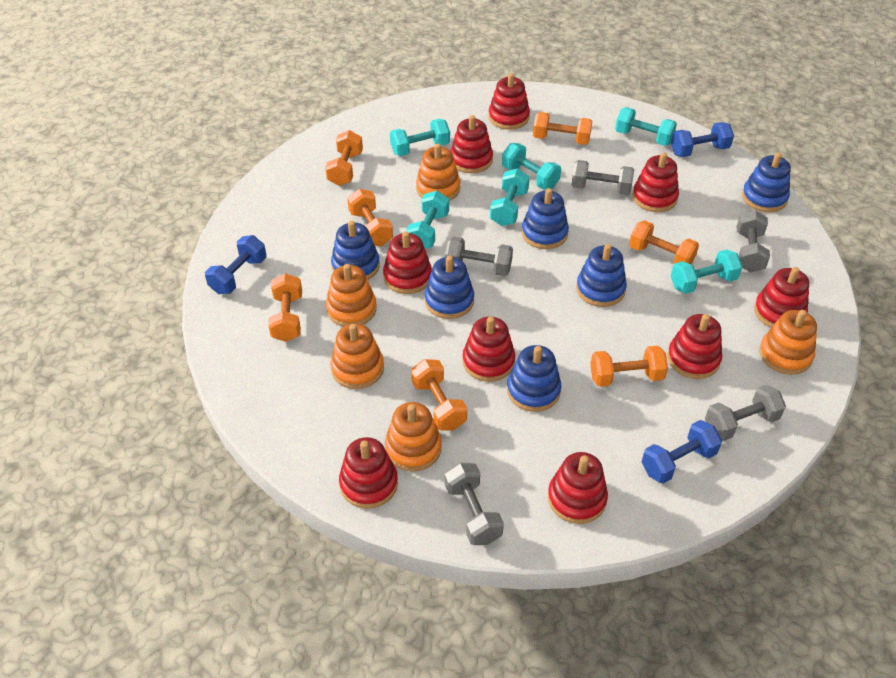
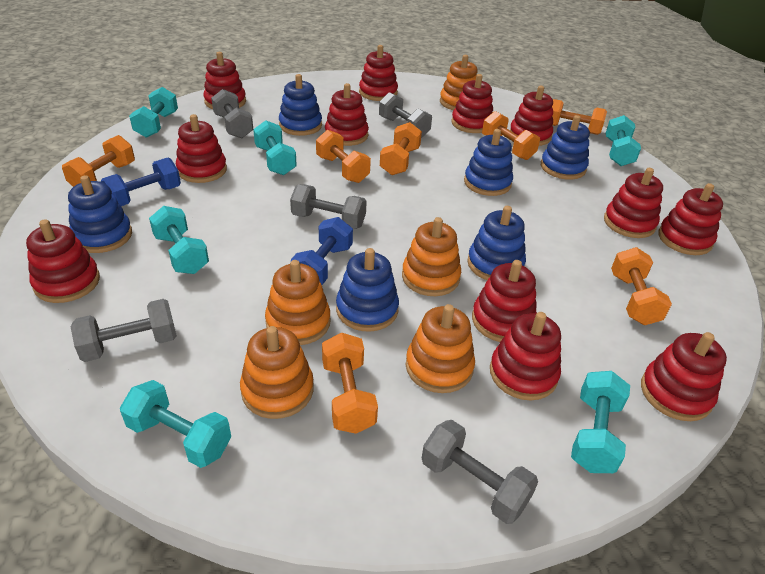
blue dumbbell: 3 -> 2
red stacking toy: 9 -> 12

